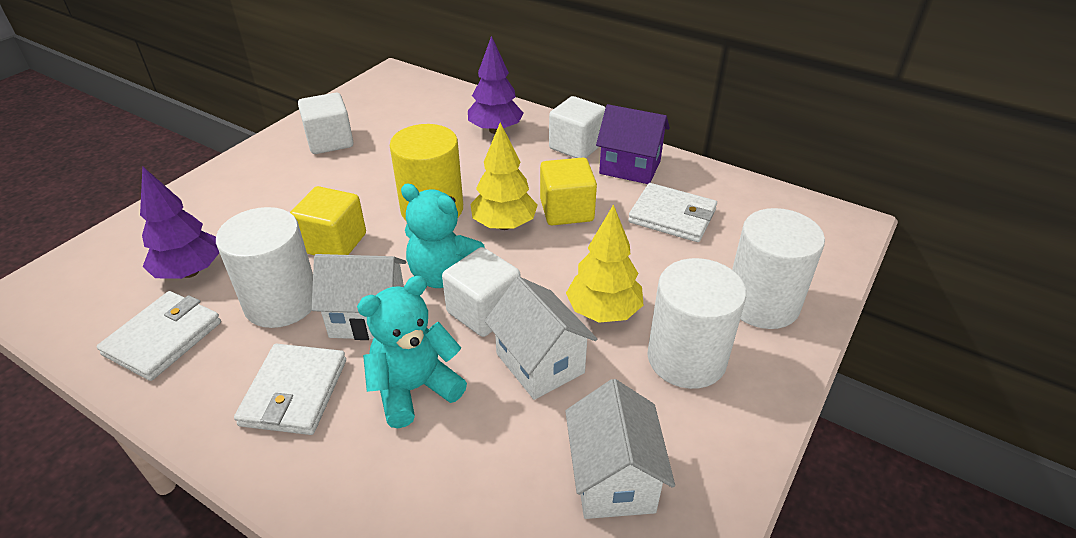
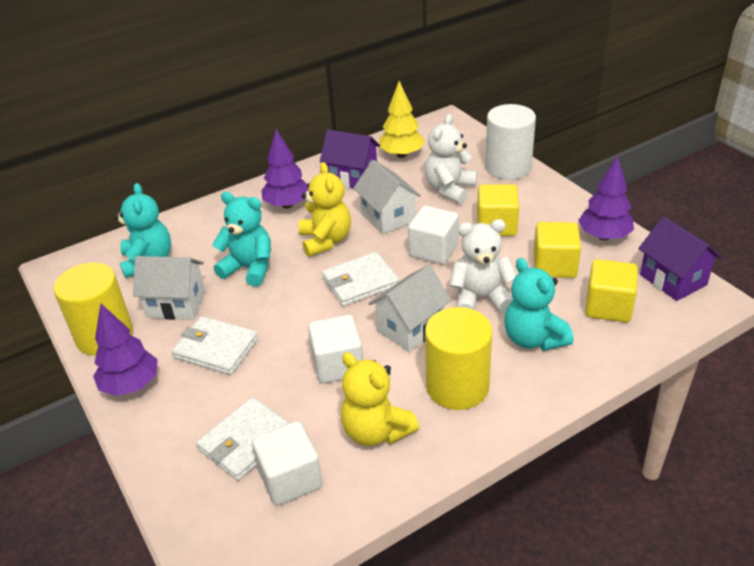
purple house: 1 -> 2
purple tree: 2 -> 3
turquoise teddy bear: 2 -> 3
white cylinder: 3 -> 1
white teddy bear: 0 -> 2
yellow cube: 2 -> 3
yellow cylinder: 1 -> 2
yellow teddy bear: 0 -> 2
yellow tree: 2 -> 1

